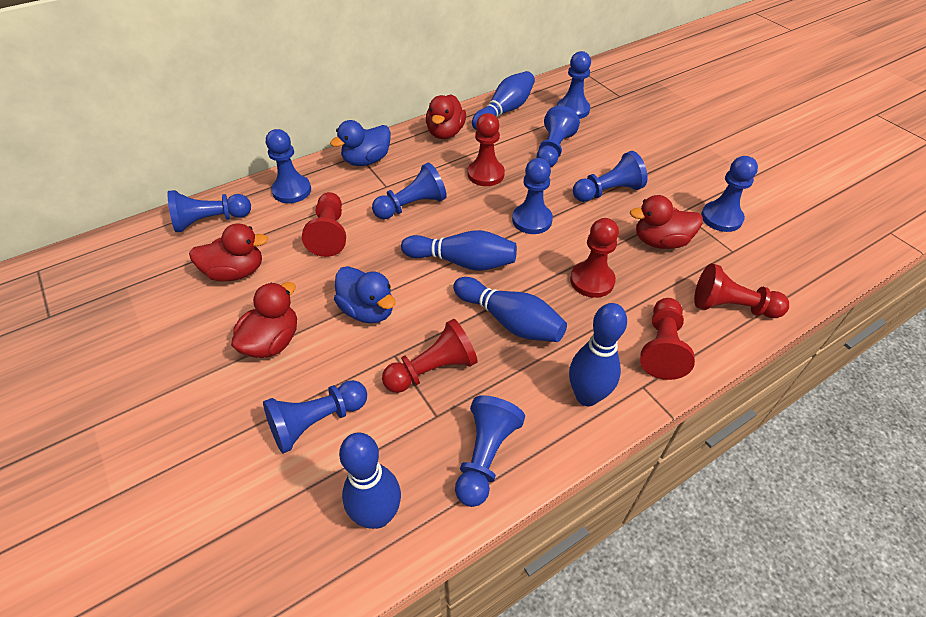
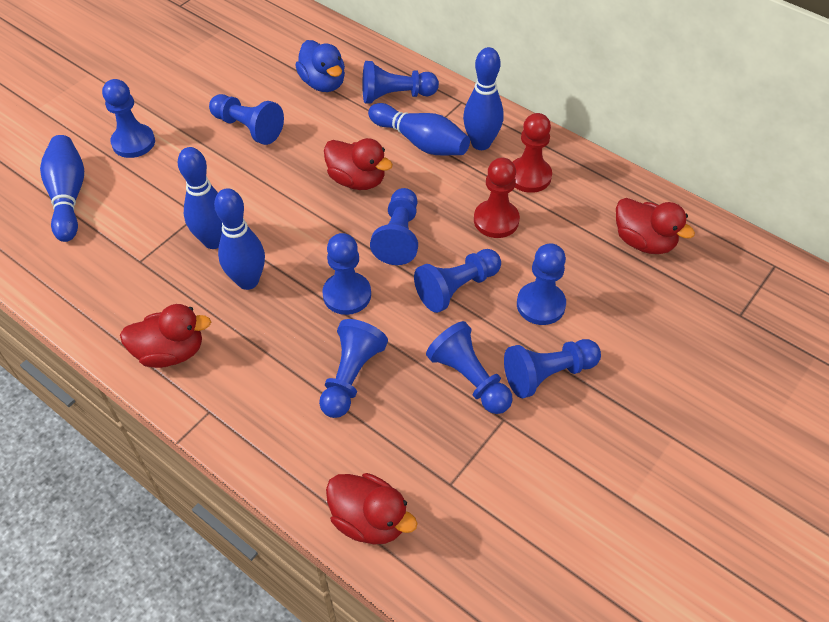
blue duck: 2 -> 1
red pawn: 6 -> 2

